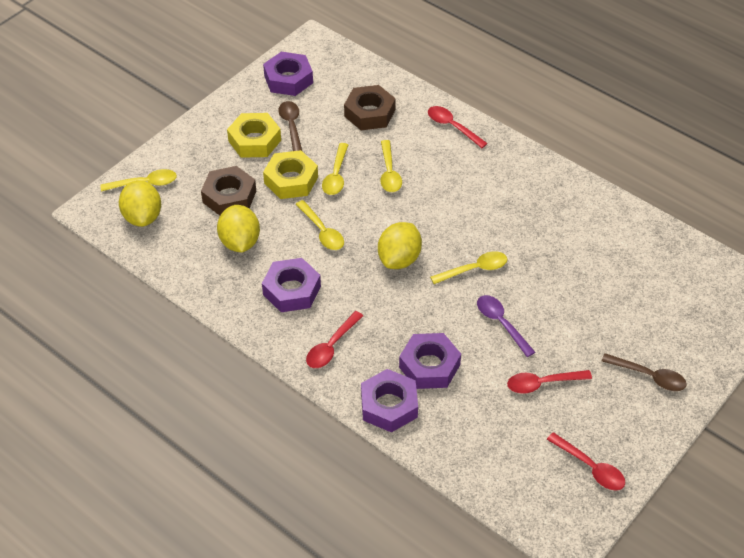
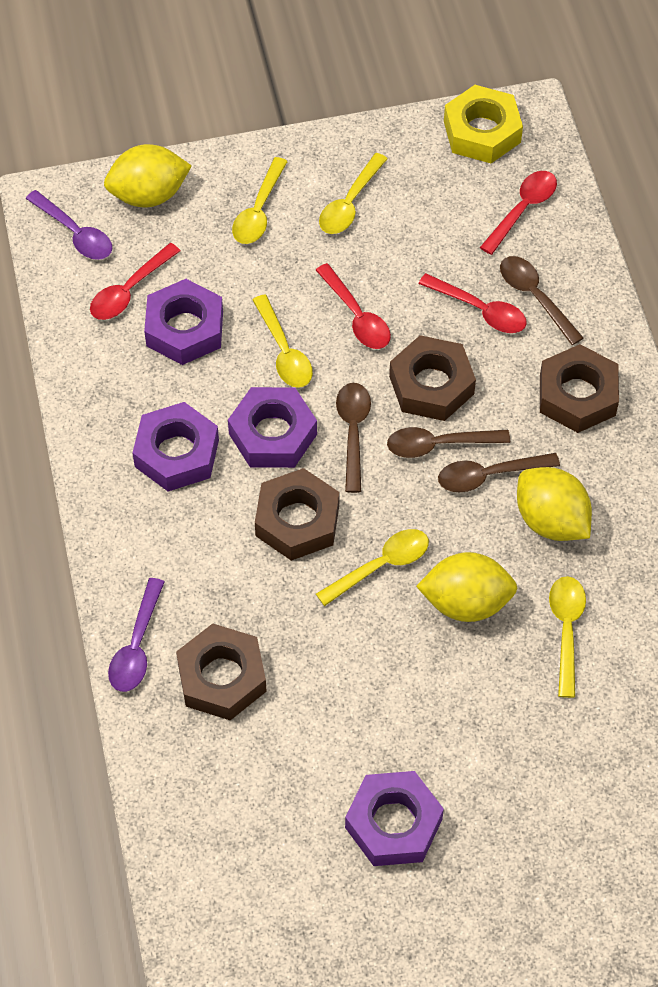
brown nut: 2 -> 4
brown spoon: 2 -> 4
purple spoon: 1 -> 2
yellow nut: 2 -> 1

